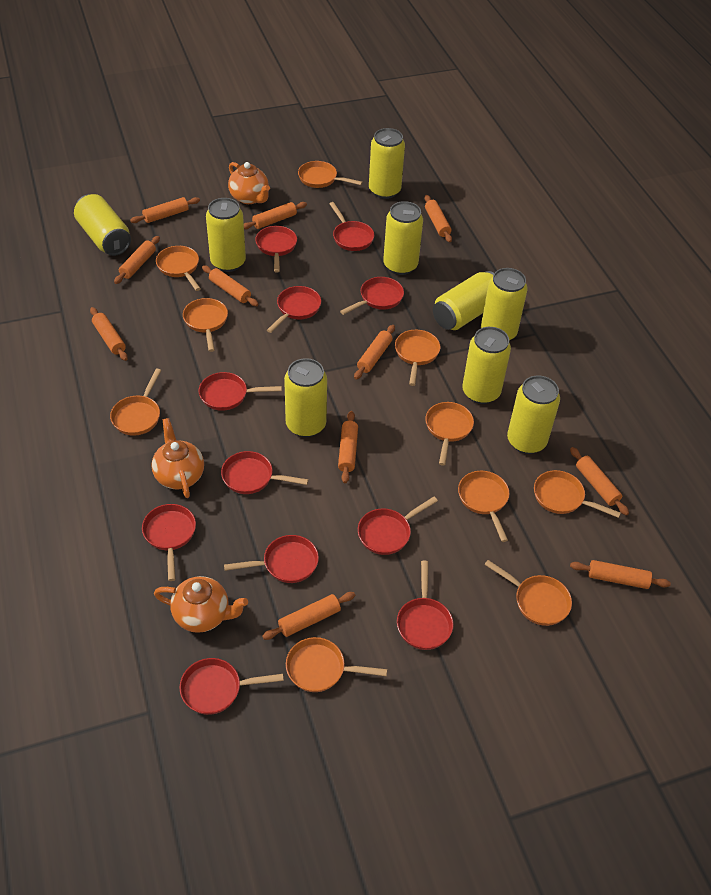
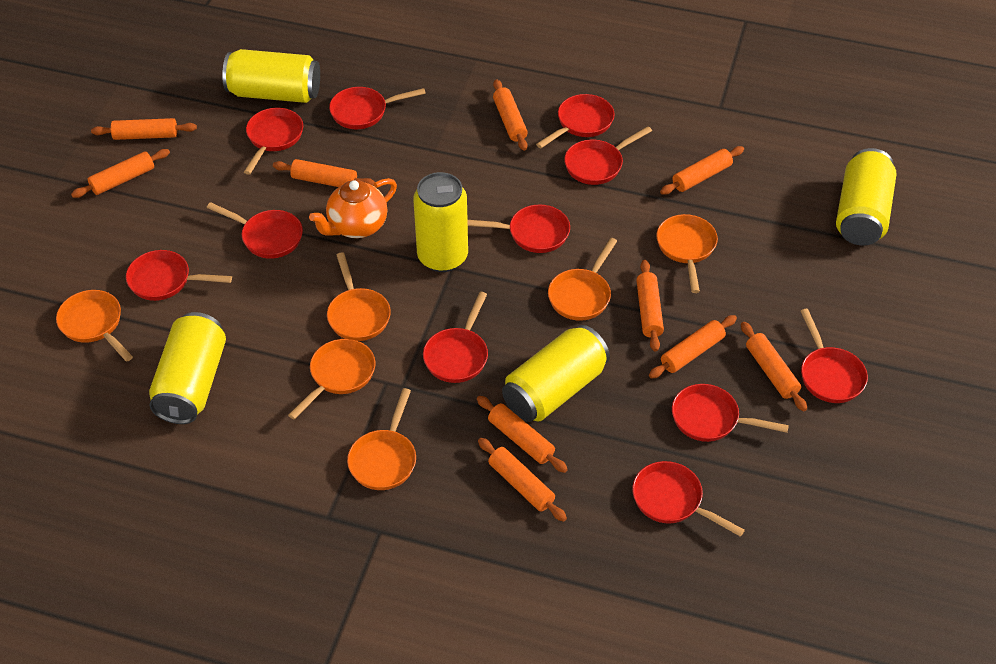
orange pan: 10 -> 6
orange rolling pin: 11 -> 10
orange teapot: 3 -> 1
yellow can: 9 -> 5

